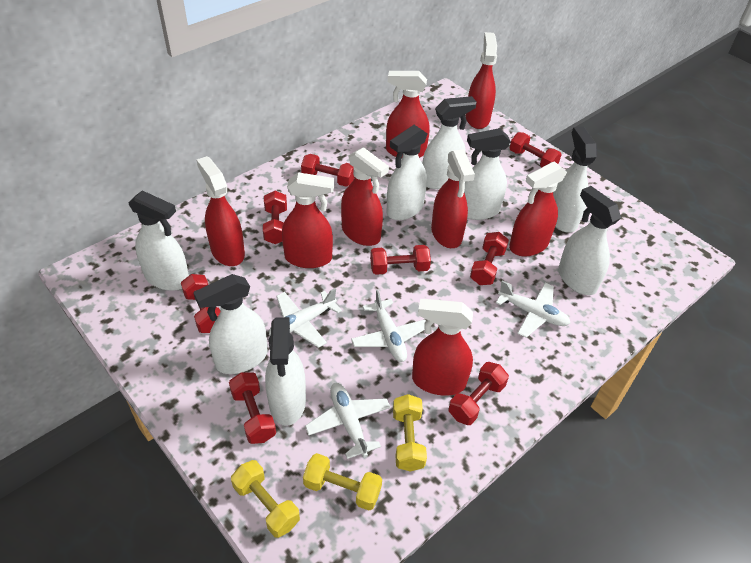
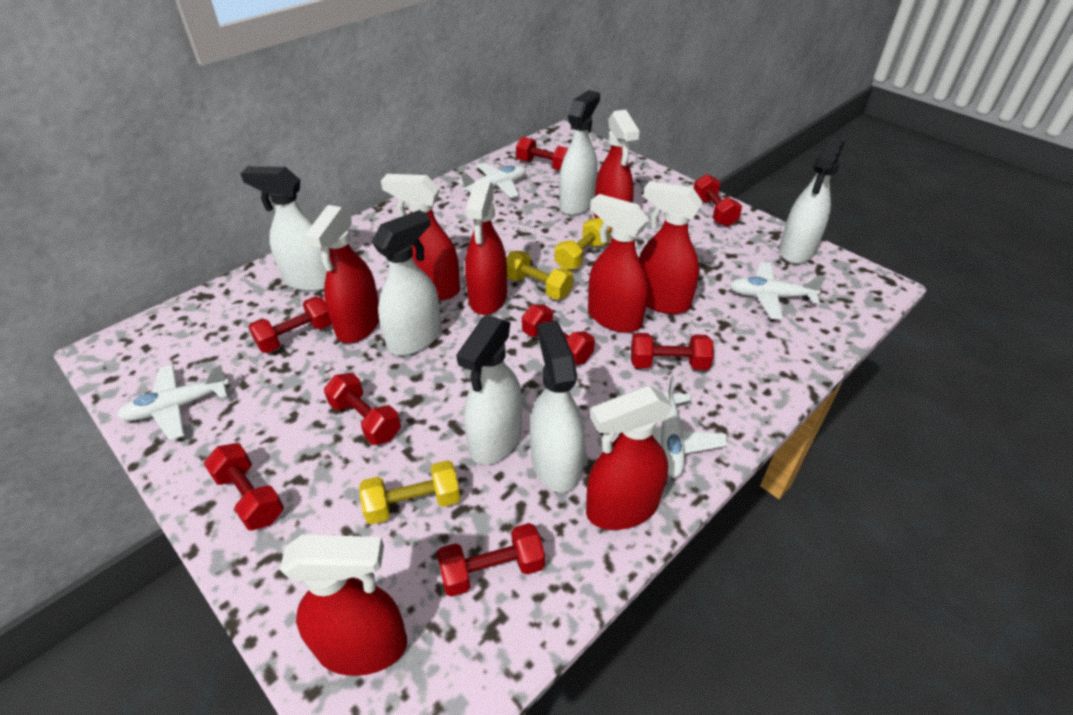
white spray bottle: 8 -> 6

